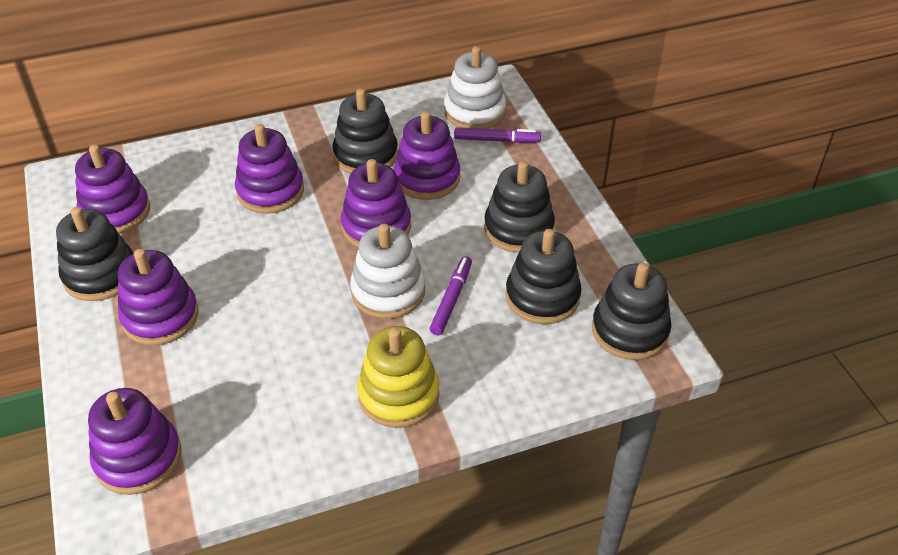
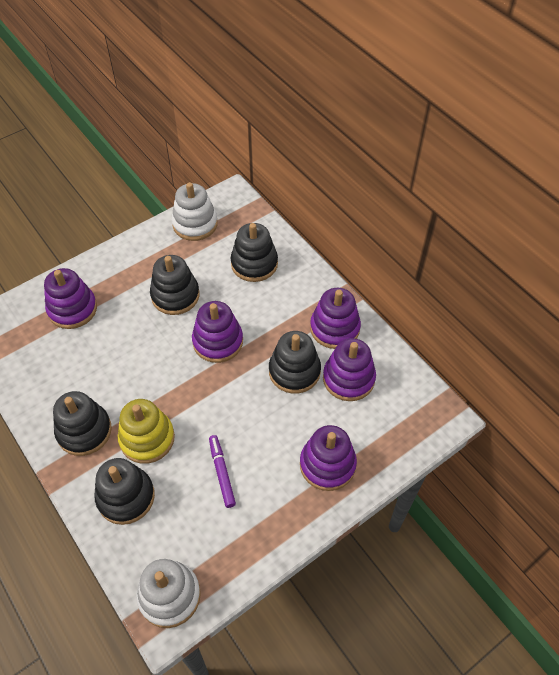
purple marker: 2 -> 1
purple stacking toy: 6 -> 5

